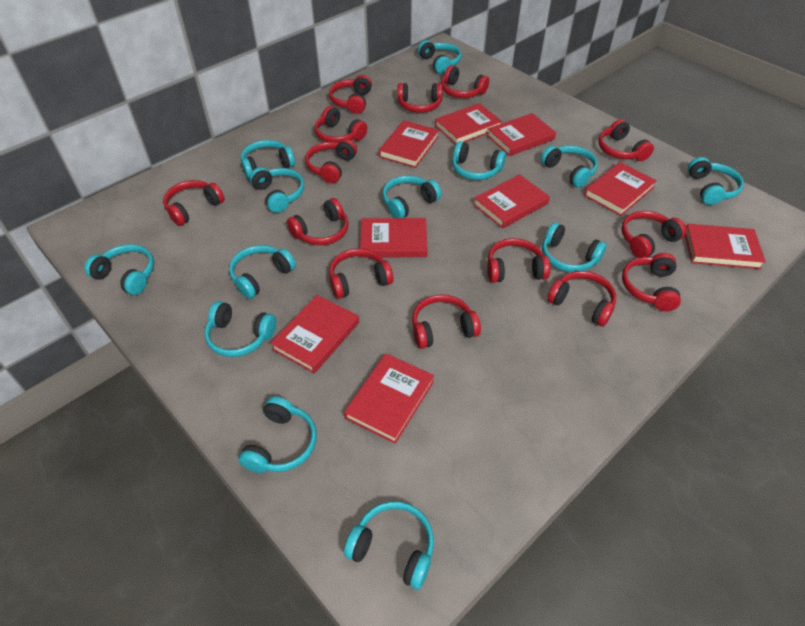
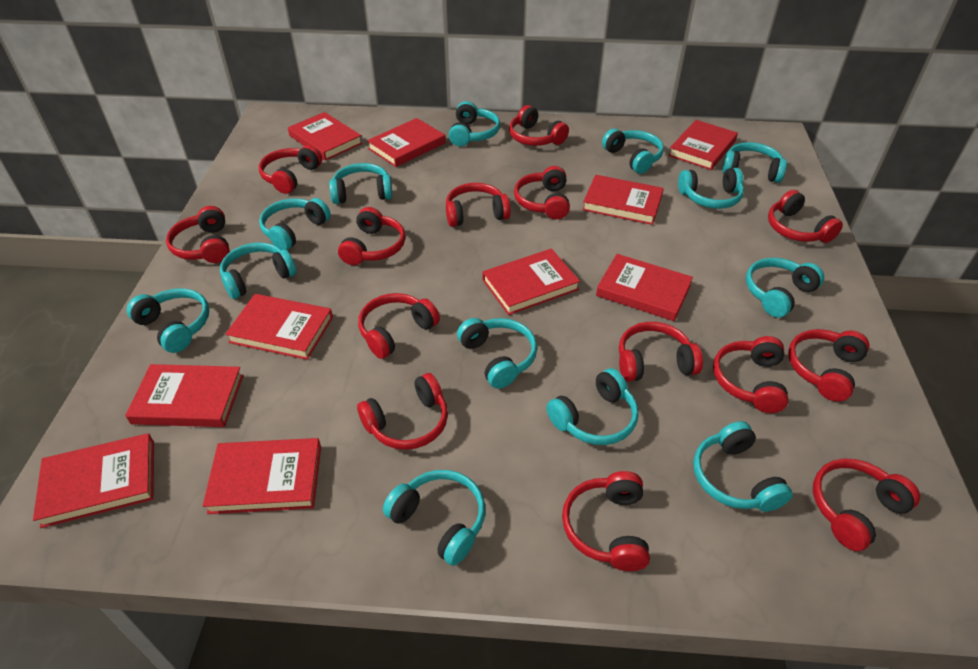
red book: 9 -> 10

